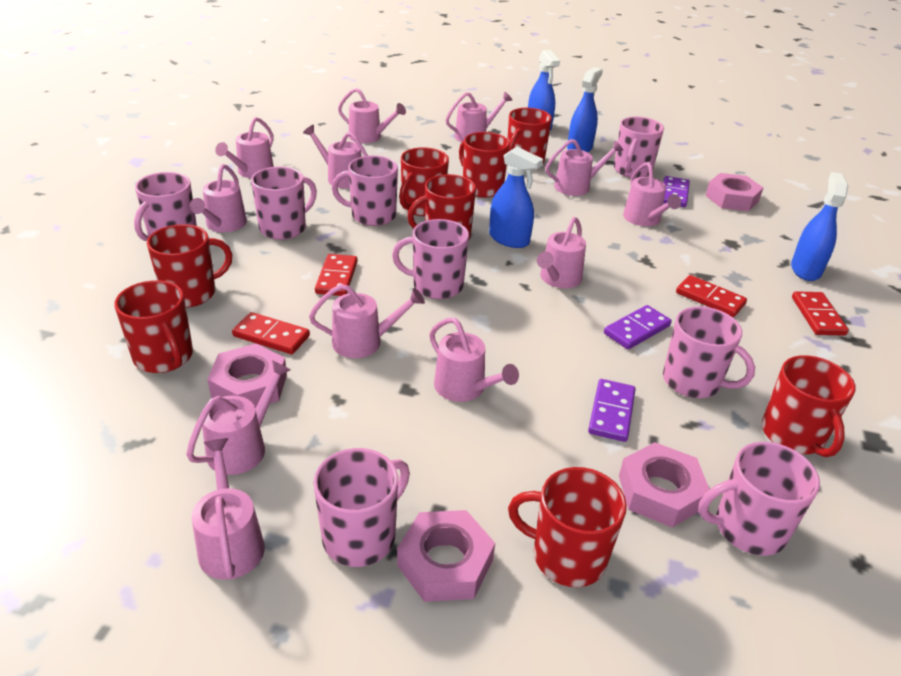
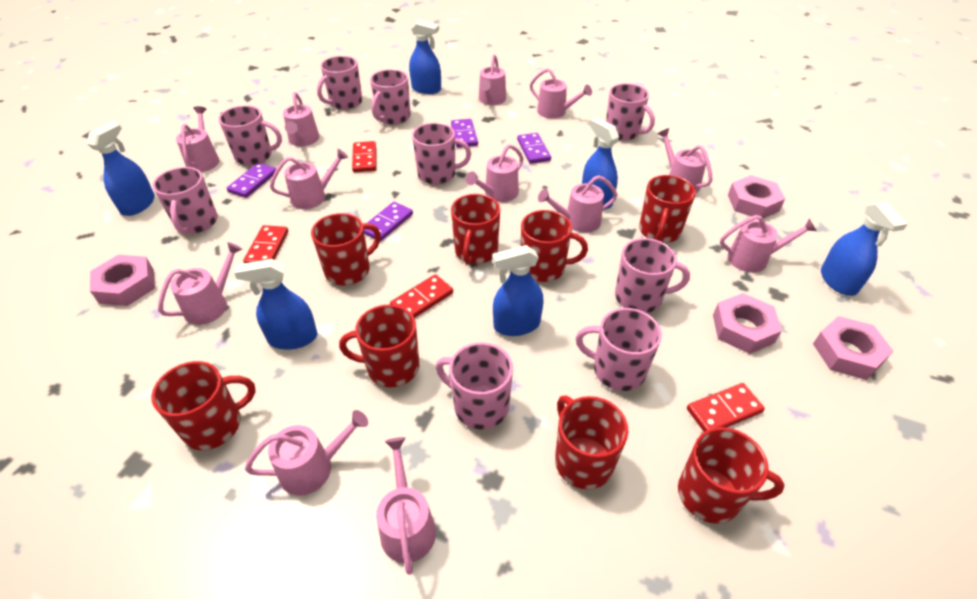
blue spray bottle: 4 -> 6
pink mug: 8 -> 9
purple domino: 3 -> 4

